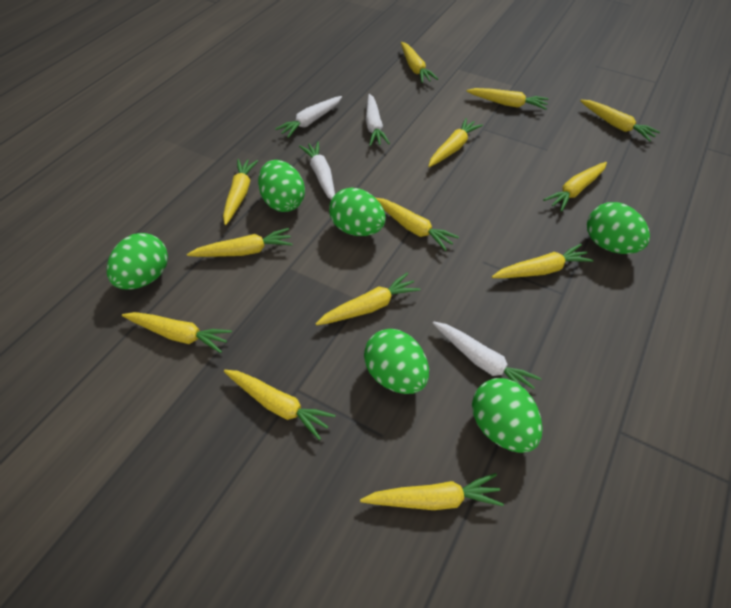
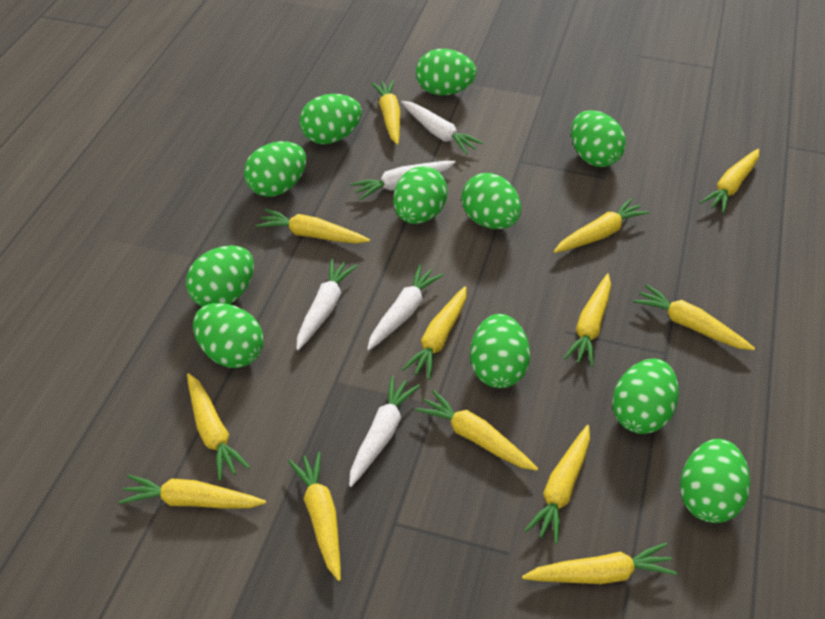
green egg: 6 -> 11
white carrot: 4 -> 5

